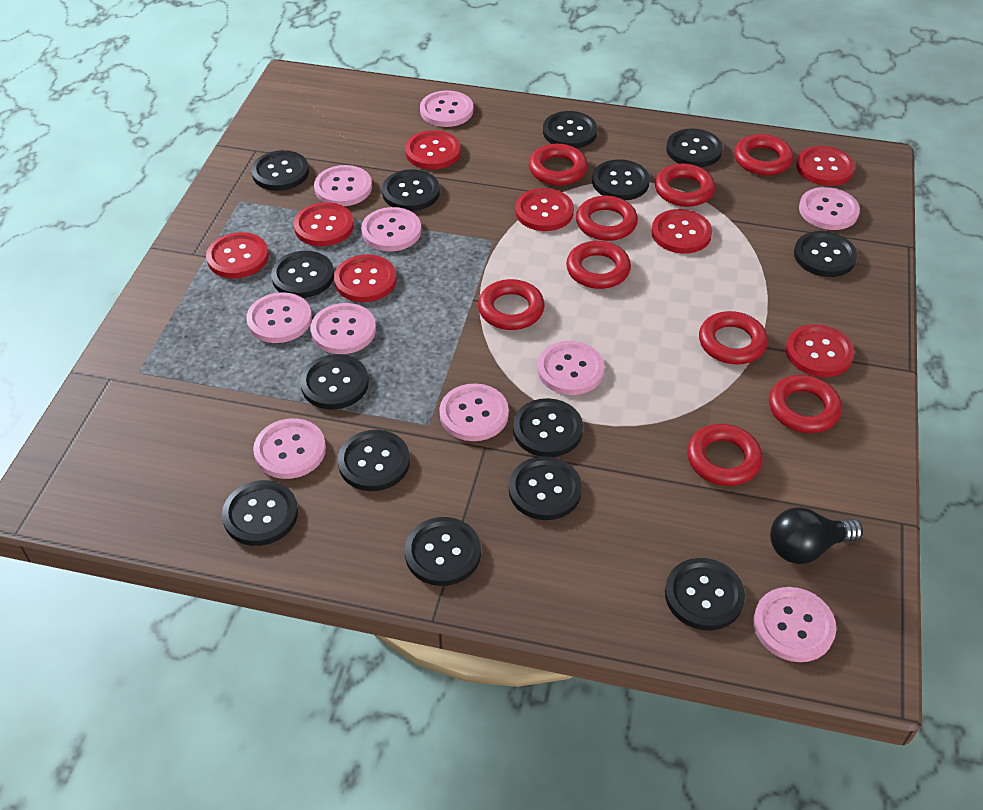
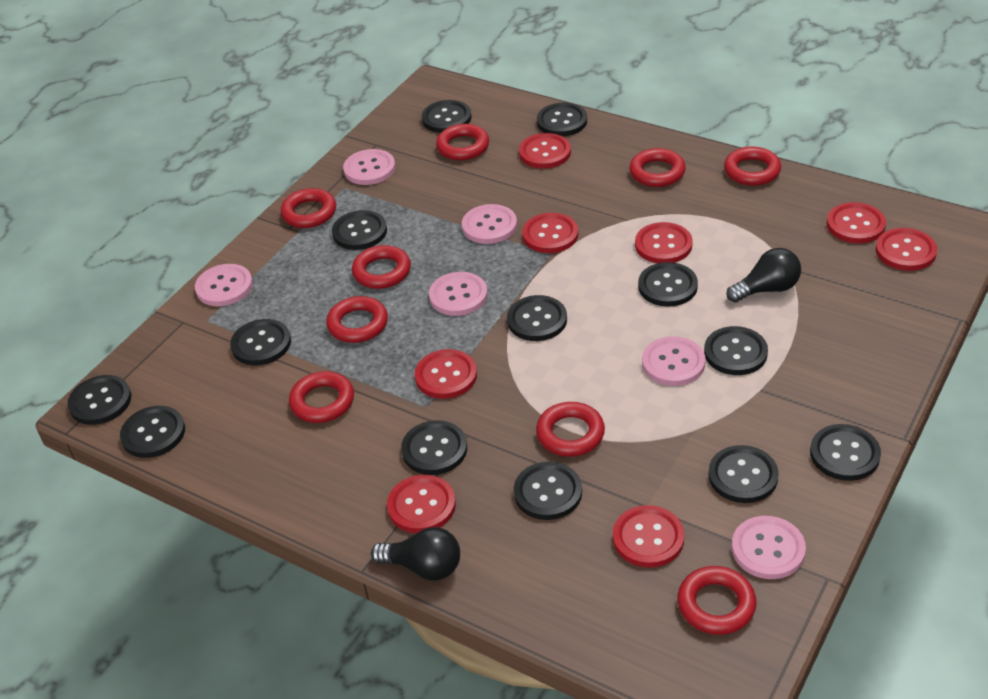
black button: 14 -> 13
black light bulb: 1 -> 2
pink button: 10 -> 6

